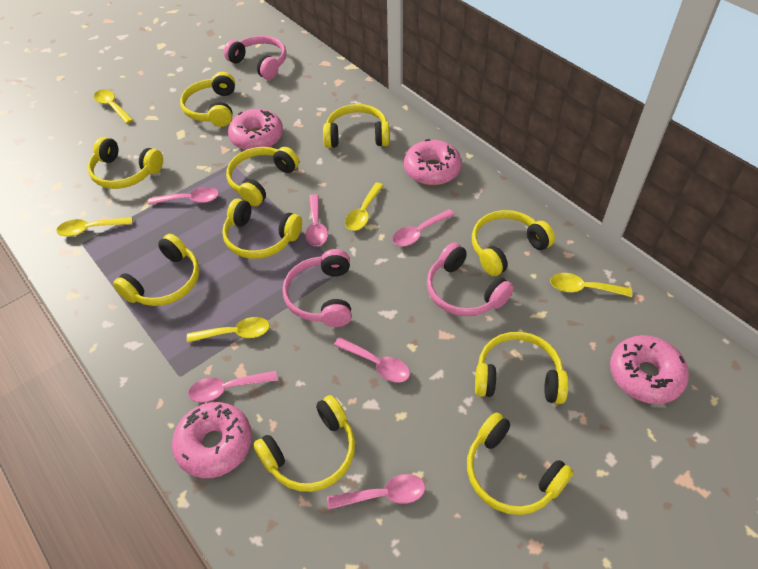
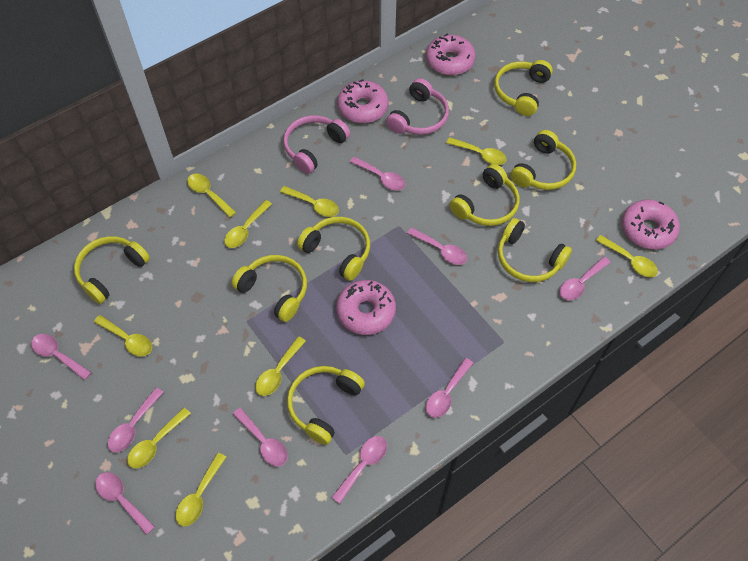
pink headphones: 3 -> 2
pink spoon: 6 -> 9
yellow headphones: 10 -> 8
yellow spoon: 5 -> 9

